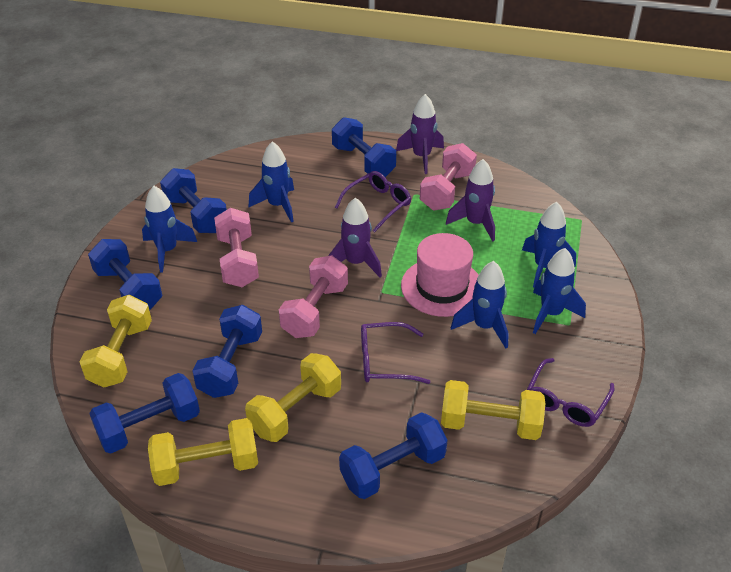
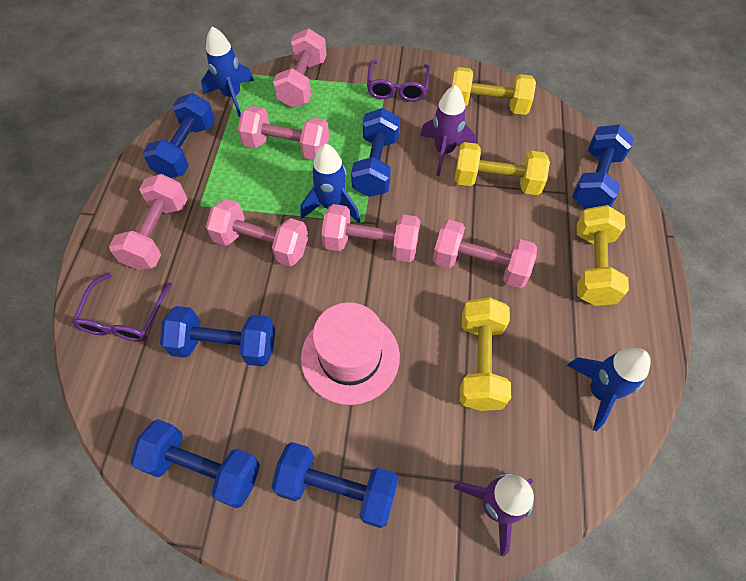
blue rocket: 5 -> 3
pink dumbbell: 3 -> 6
purple glasses: 3 -> 2
purple rocket: 3 -> 2

